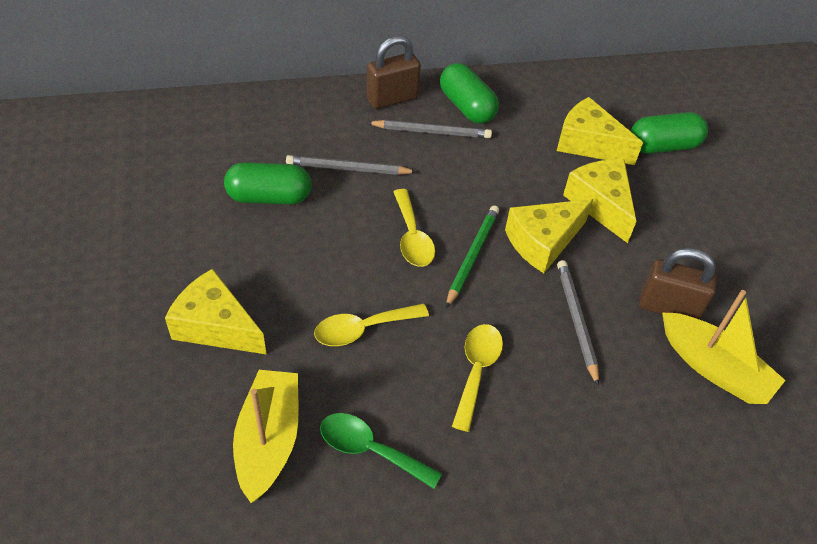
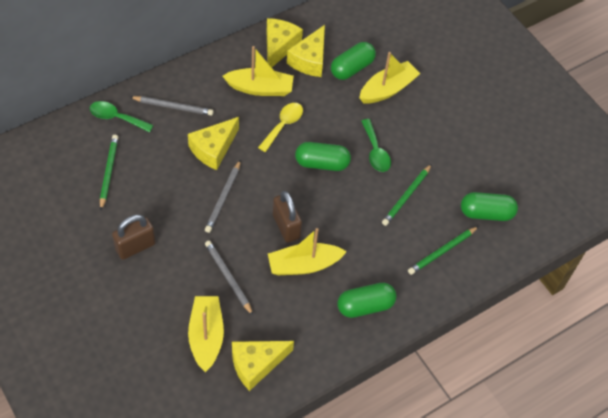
green capsule: 3 -> 4
green pencil: 1 -> 3
green spoon: 1 -> 2
yellow boat: 2 -> 4
yellow spoon: 3 -> 1

